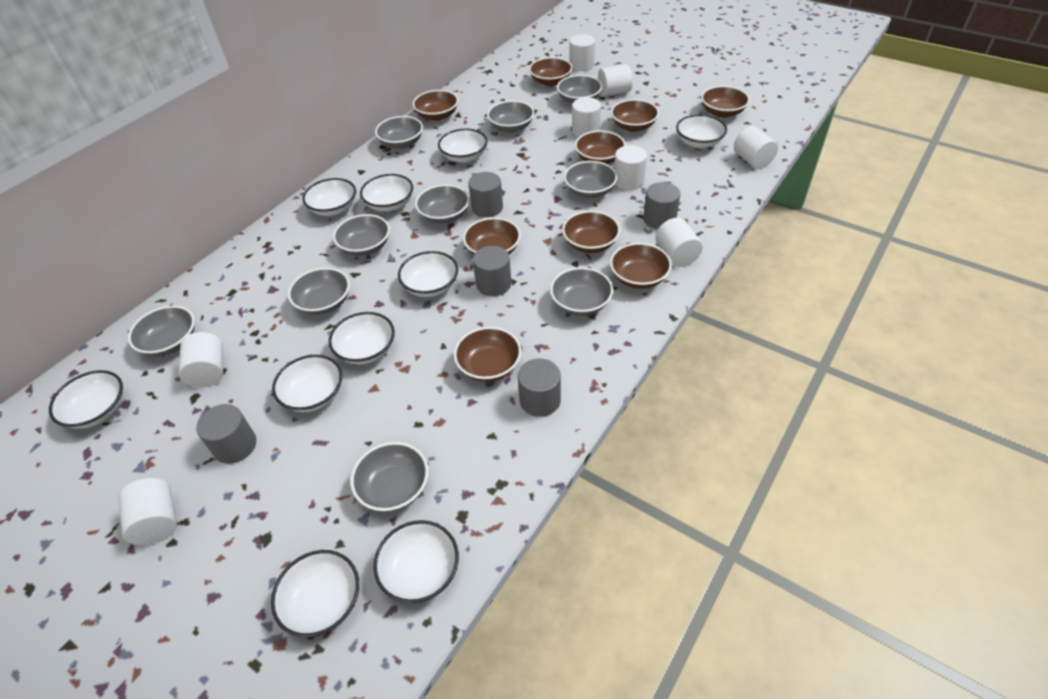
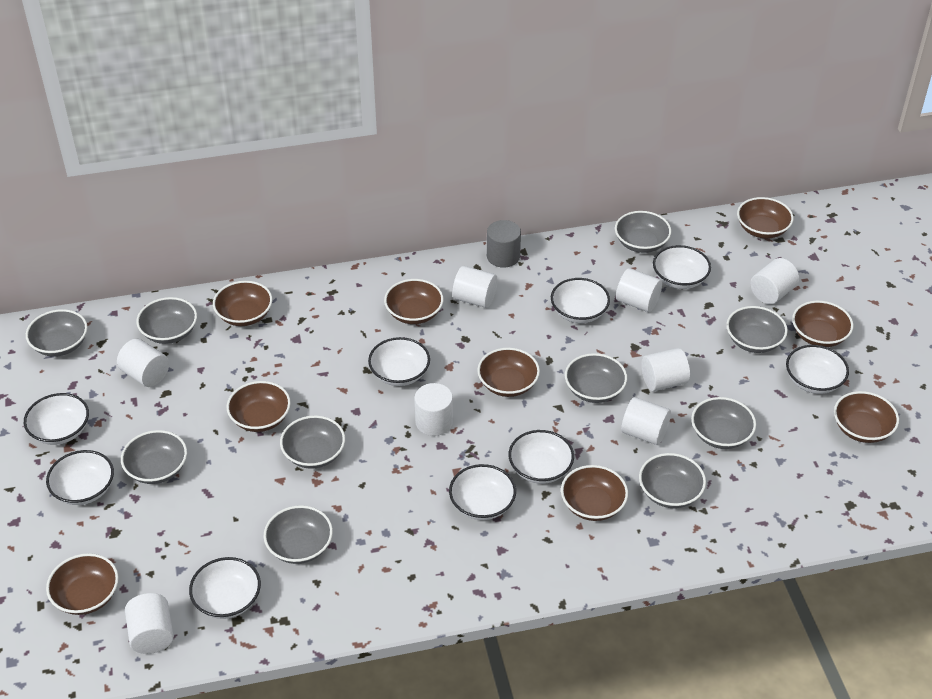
grey cylinder: 5 -> 1
white bowl: 10 -> 9

